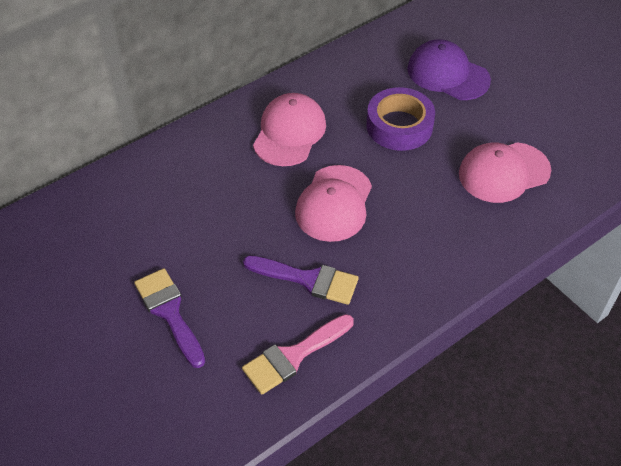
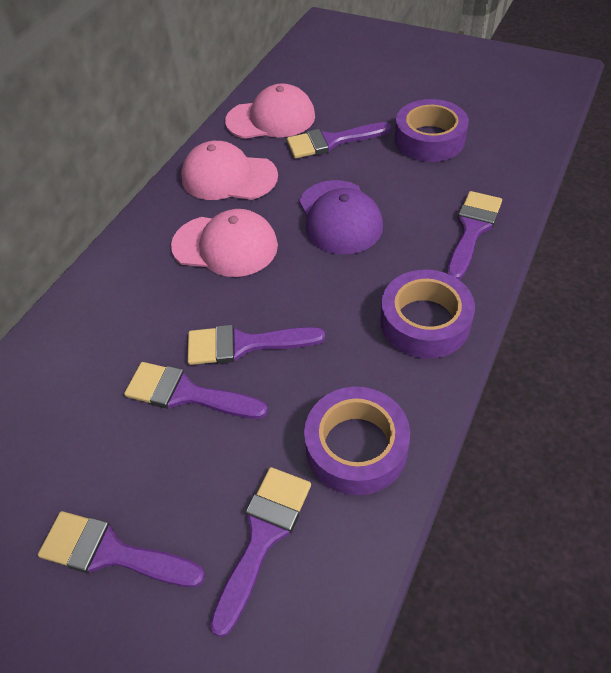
pink brush: 1 -> 0
purple brush: 2 -> 6
purple tape: 1 -> 3

